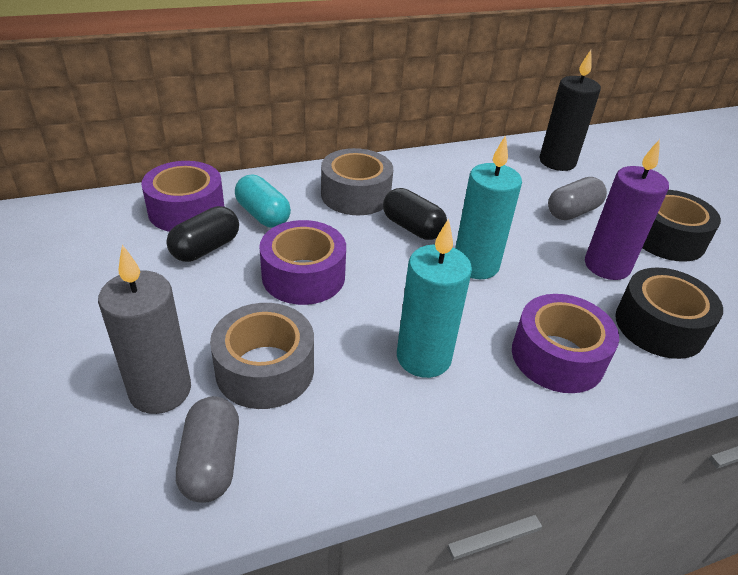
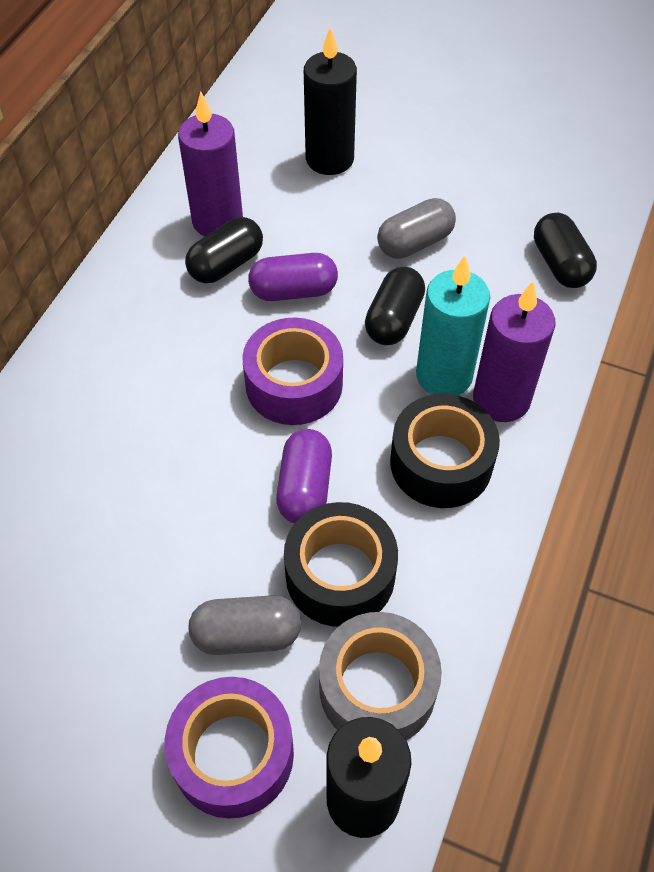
black candle: 1 -> 2
black capsule: 2 -> 3
grey candle: 1 -> 0
grey tape: 2 -> 1
purple candle: 1 -> 2
purple capsule: 0 -> 2
purple tape: 3 -> 2
turquoise candle: 2 -> 1
turquoise capsule: 1 -> 0

